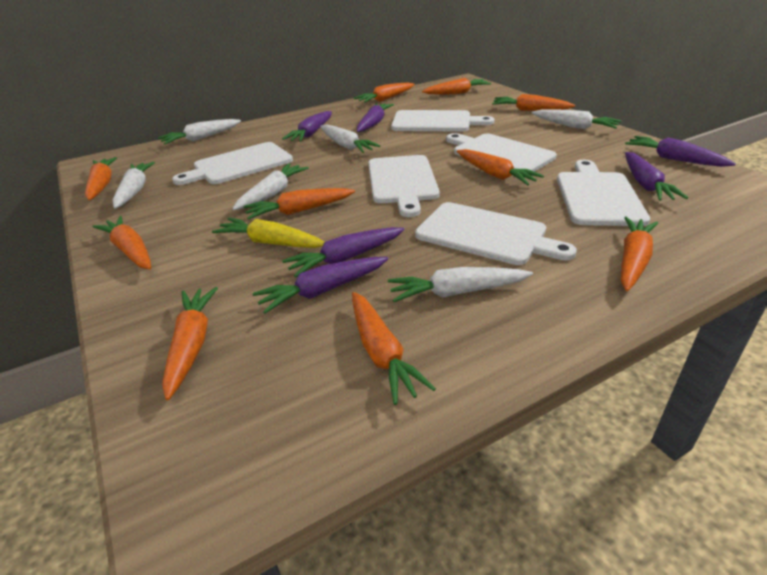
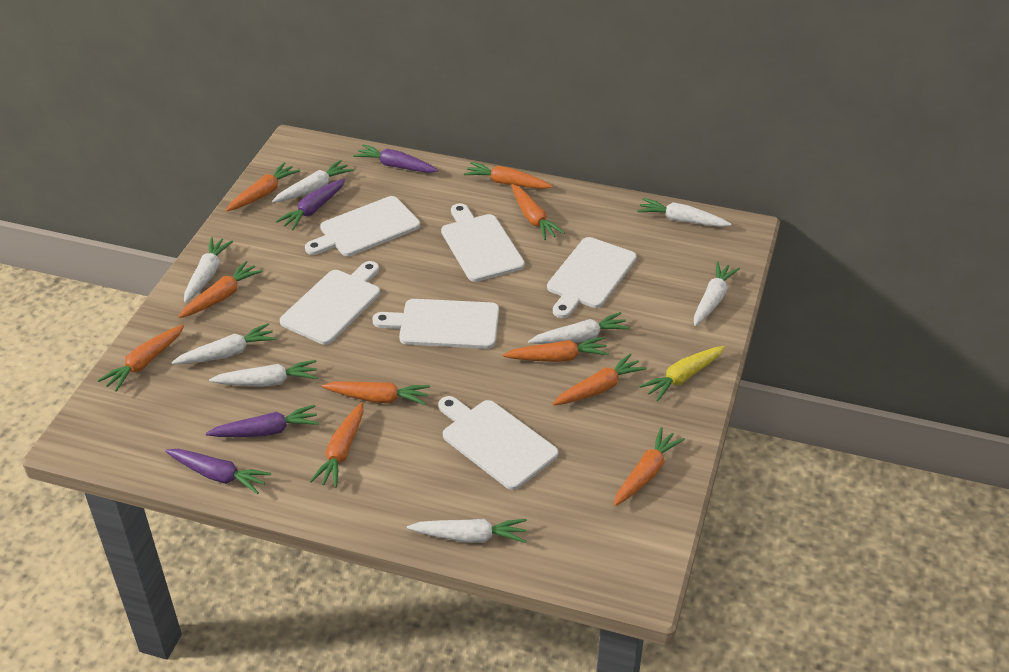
purple carrot: 6 -> 4
white carrot: 6 -> 8

